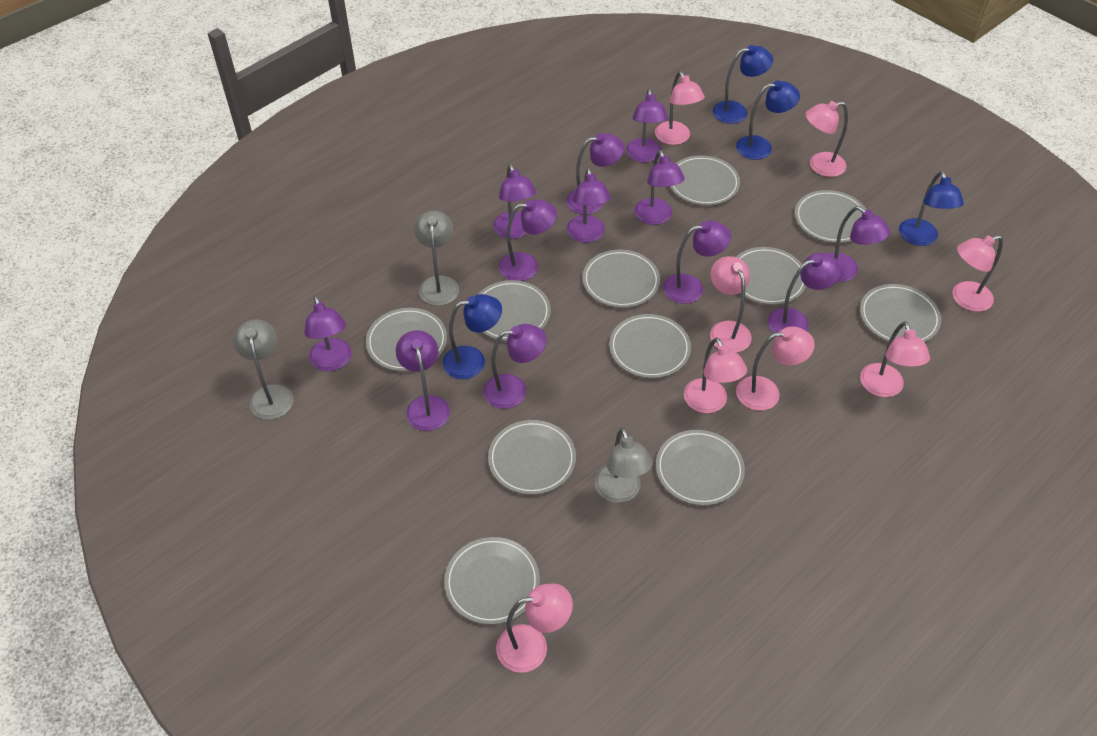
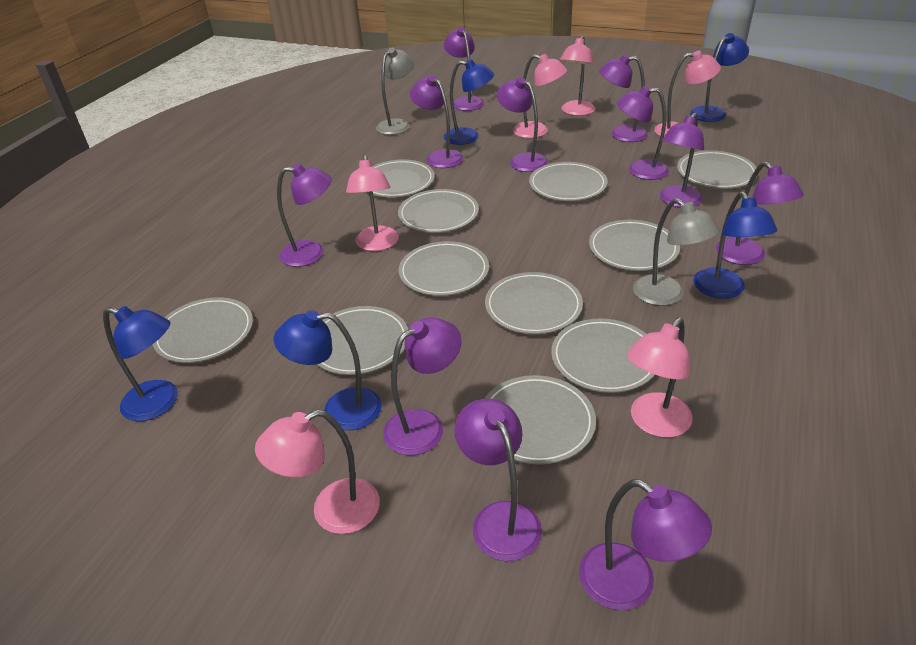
blue lamp: 4 -> 5
grey lamp: 3 -> 2
pink lamp: 8 -> 6
purple lamp: 12 -> 11

